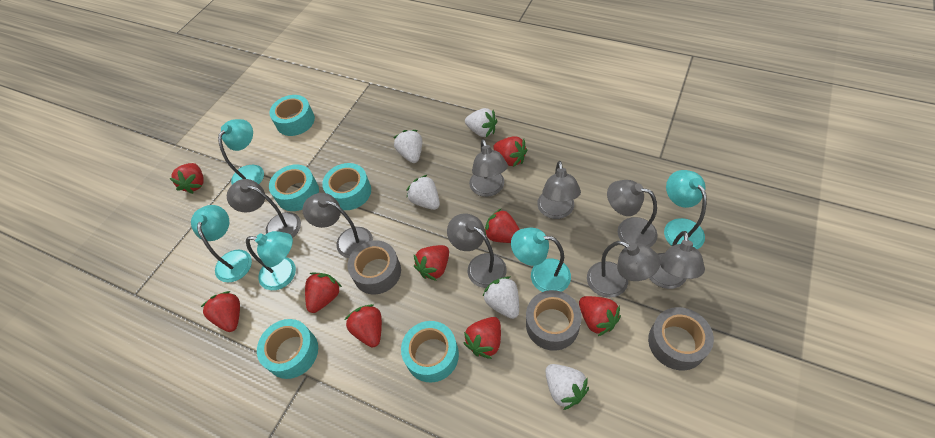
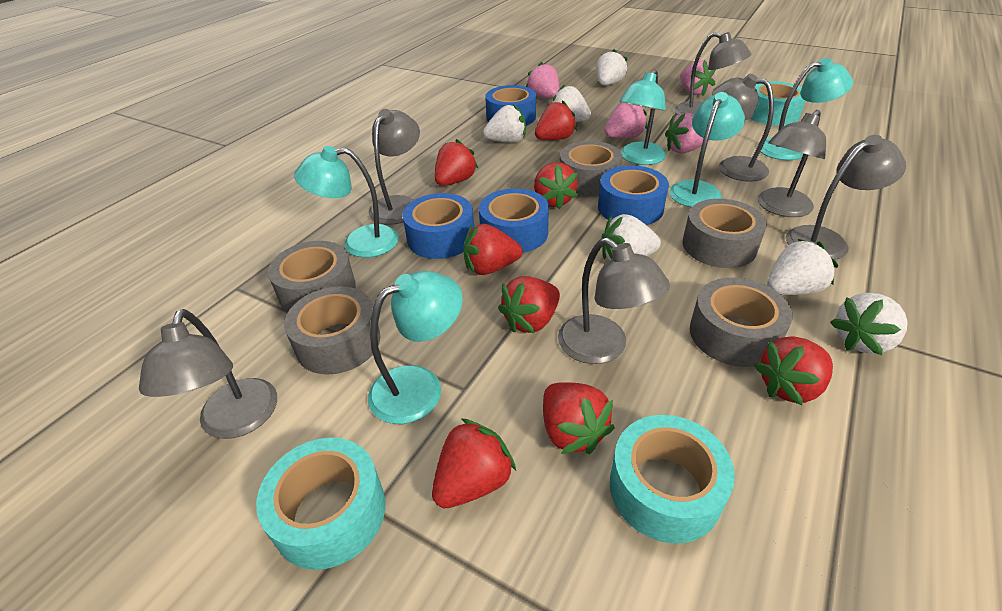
blue tape: 0 -> 4
grey lamp: 8 -> 7
grey tape: 3 -> 5
pink strawberry: 0 -> 4
red strawberry: 9 -> 8
turquoise tape: 5 -> 3
white strawberry: 5 -> 6

